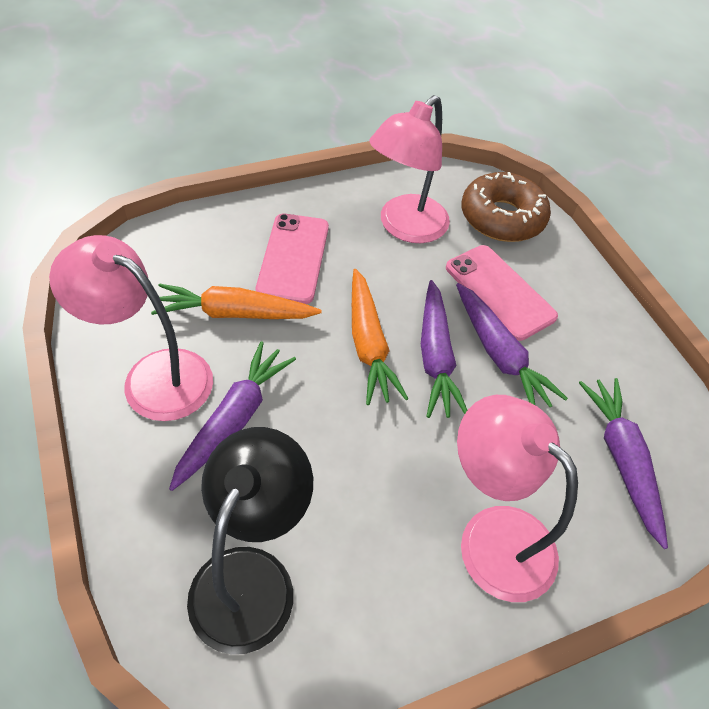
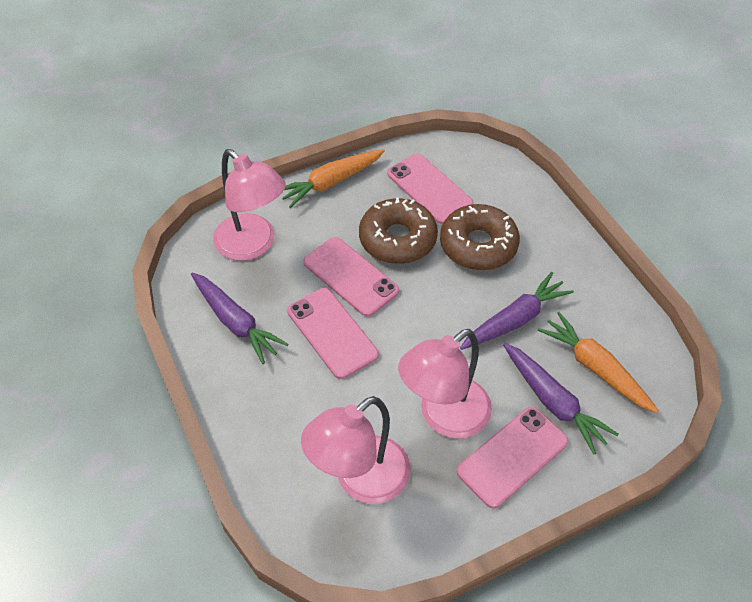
black lamp: 1 -> 0
brown donut: 1 -> 2
pink phone: 2 -> 4
purple carrot: 4 -> 3

